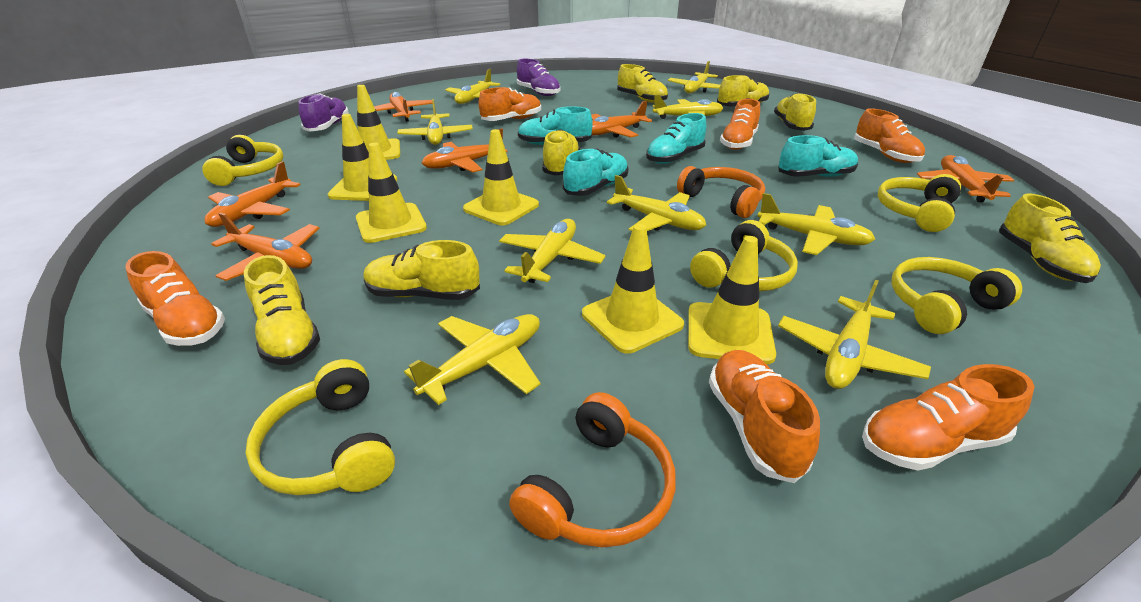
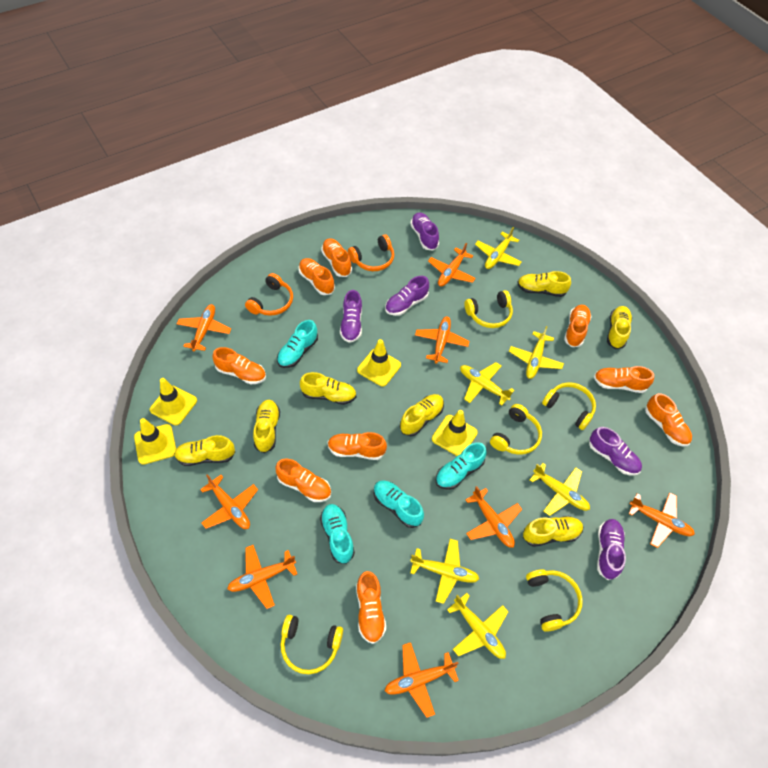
orange plane: 6 -> 8
orange shoe: 6 -> 9
purple shoe: 2 -> 5
yellow plane: 9 -> 6
yellow traffic cone: 6 -> 4

